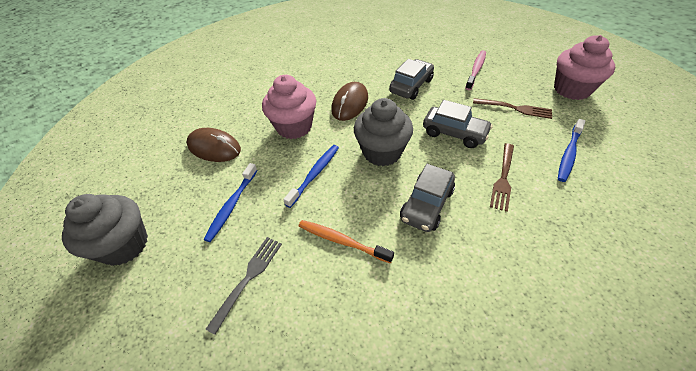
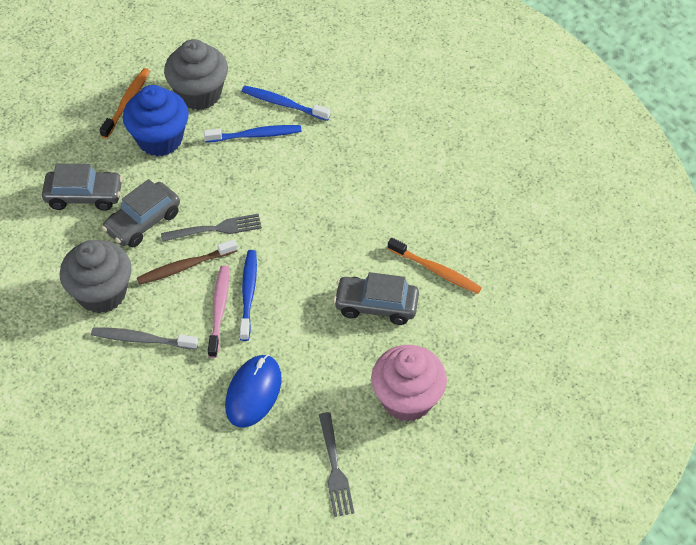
blue cupcake: 0 -> 1
blue mouse: 0 -> 1
brown fork: 2 -> 0
brown mouse: 2 -> 0
brown toothbrush: 0 -> 1
grey fork: 1 -> 2
grey toothbrush: 0 -> 1
orange toothbrush: 1 -> 2
pink cupcake: 2 -> 1

